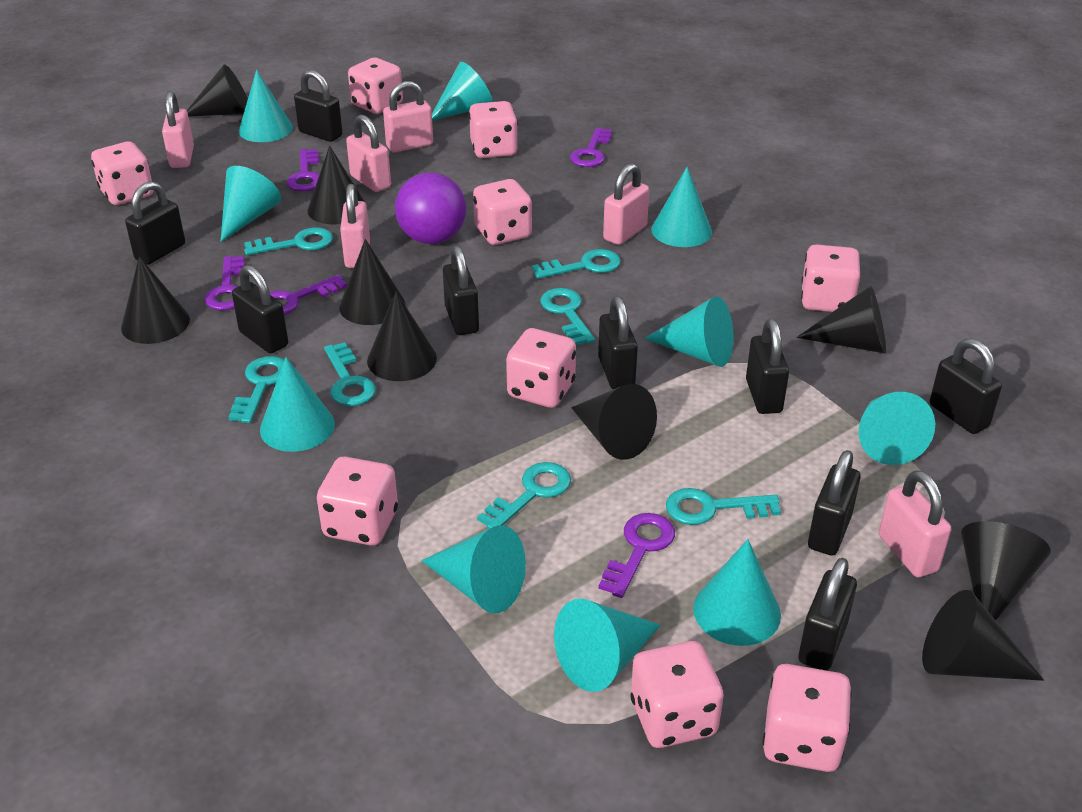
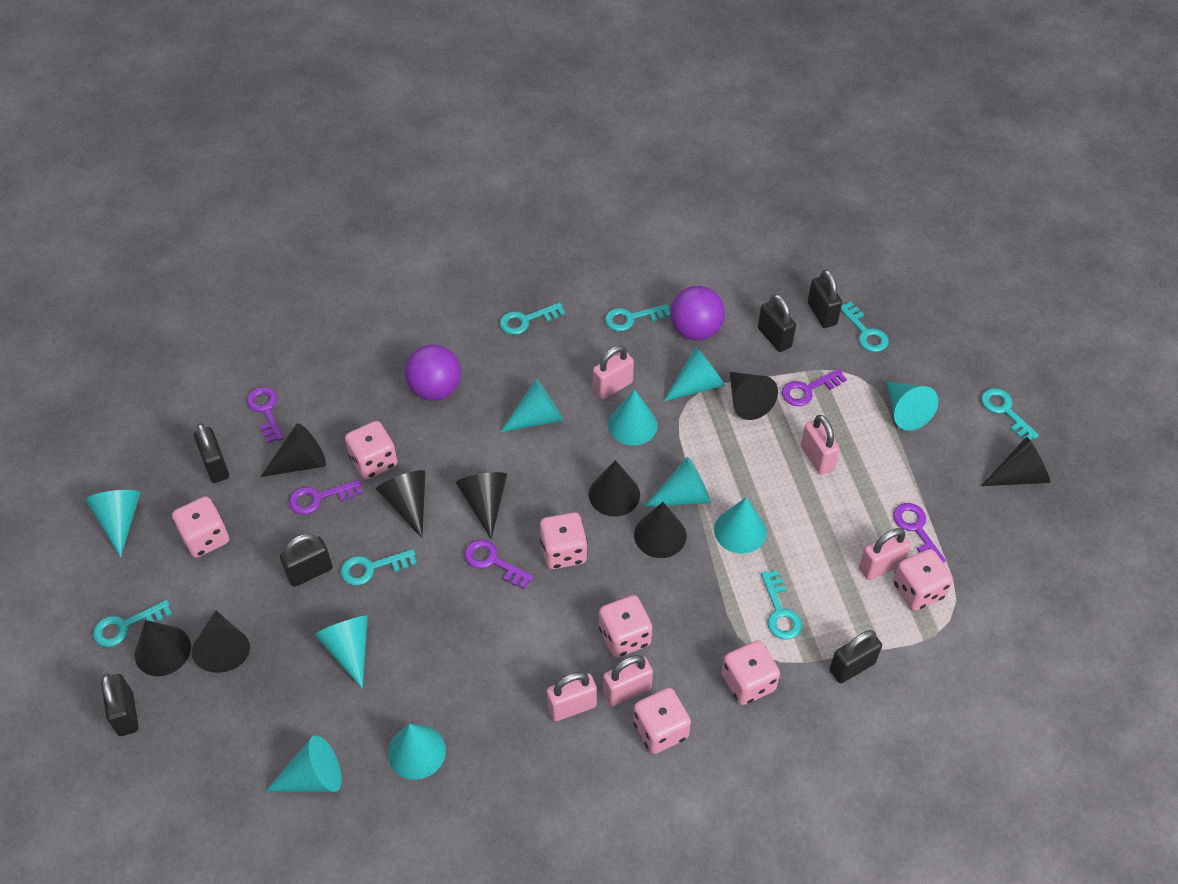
black padlock: 9 -> 6
pink dice: 9 -> 7
pink padlock: 6 -> 5
purple ball: 1 -> 2

